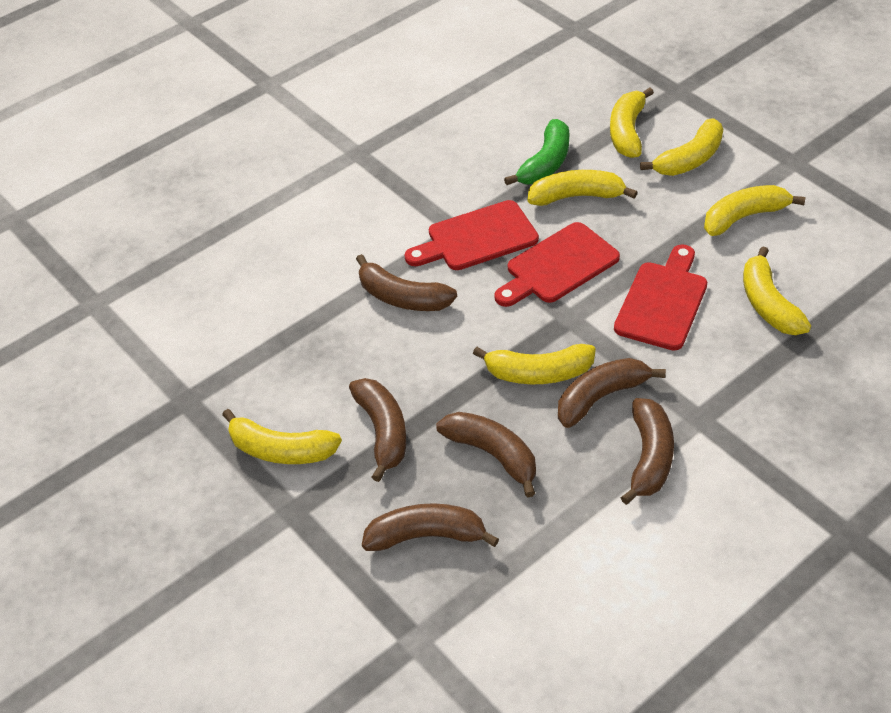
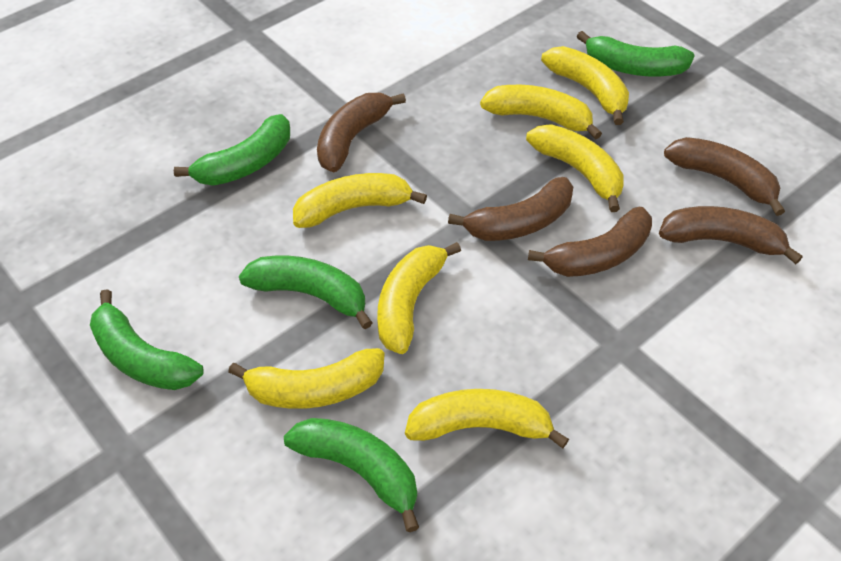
brown banana: 6 -> 5
green banana: 1 -> 5
red cutting board: 3 -> 0

